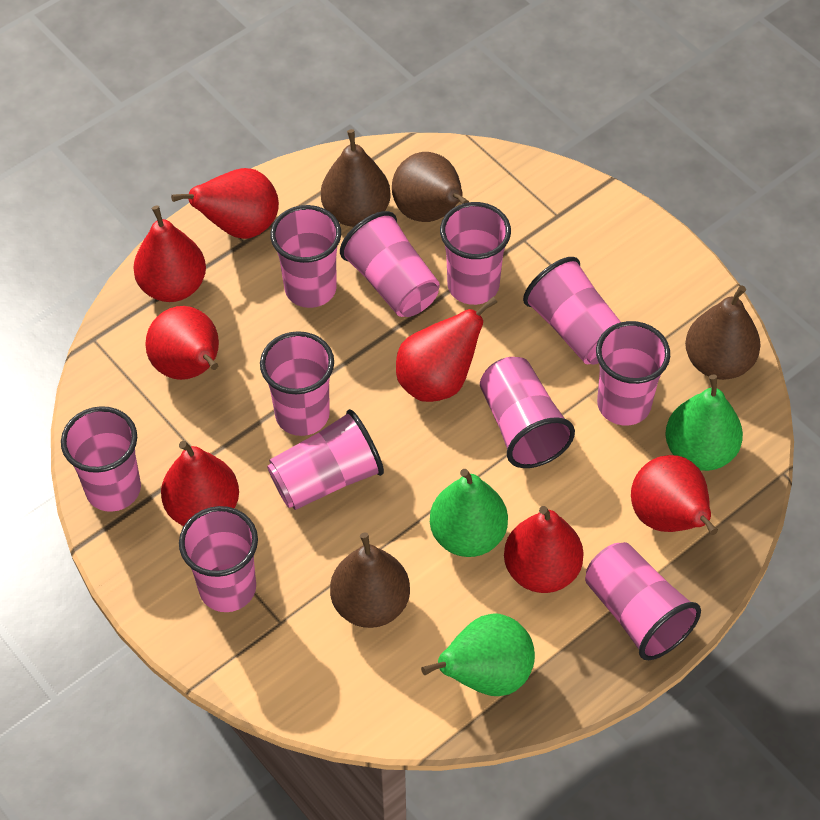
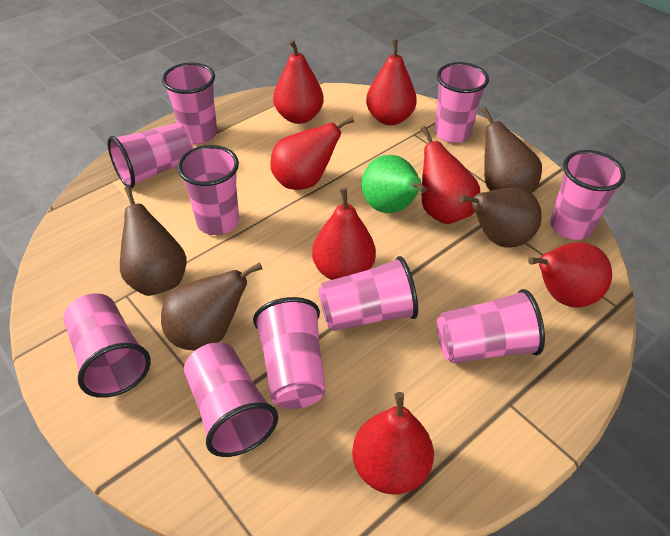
green pear: 3 -> 1
pink cup: 11 -> 10

